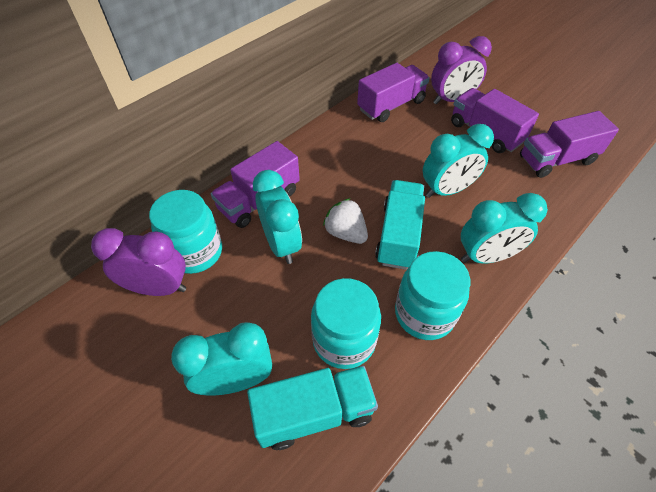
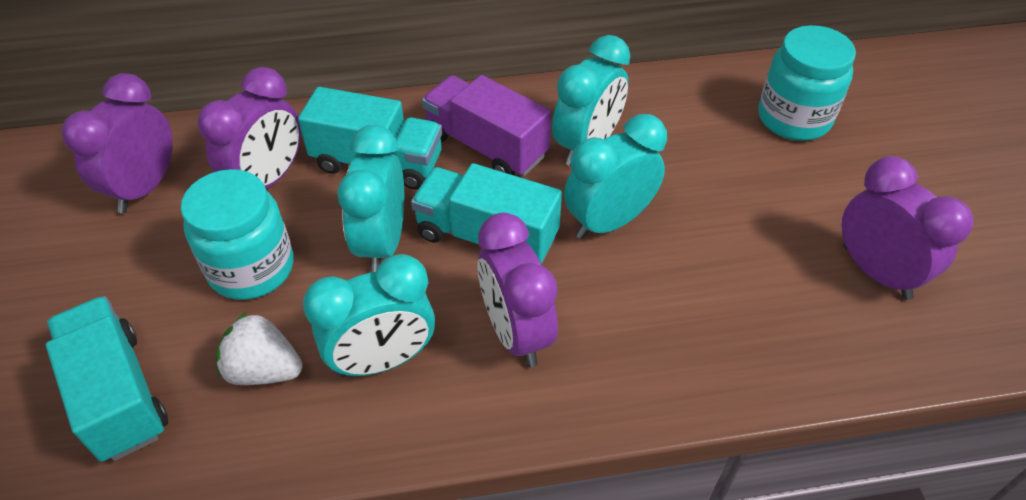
purple clock: 2 -> 4
purple truck: 4 -> 1
turquoise jar: 3 -> 2
turquoise truck: 2 -> 3

